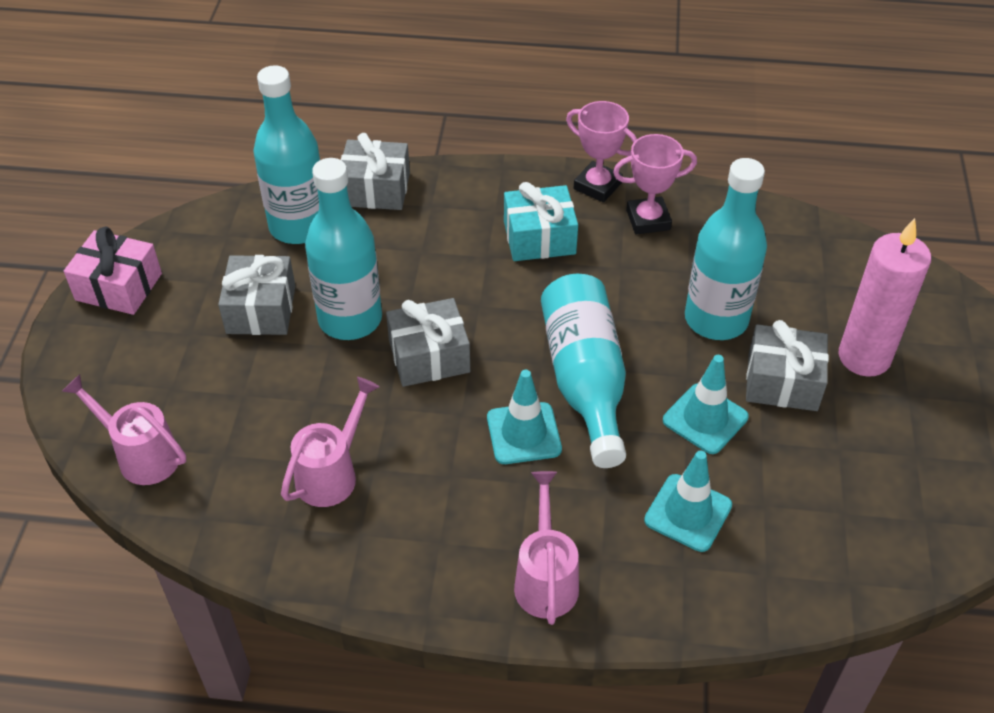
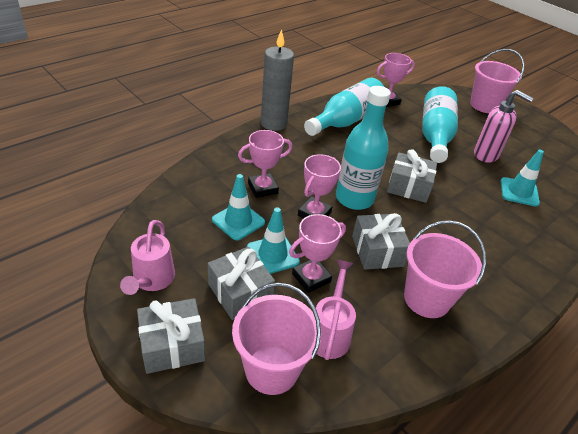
grey candle: 0 -> 1
pink bucket: 0 -> 3
pink candle: 1 -> 0
pink gift: 1 -> 0
pink soap dispenser: 0 -> 1
pink trophy: 2 -> 4
pink watering can: 3 -> 2
turquoise bottle: 4 -> 3
turquoise gift: 1 -> 0

